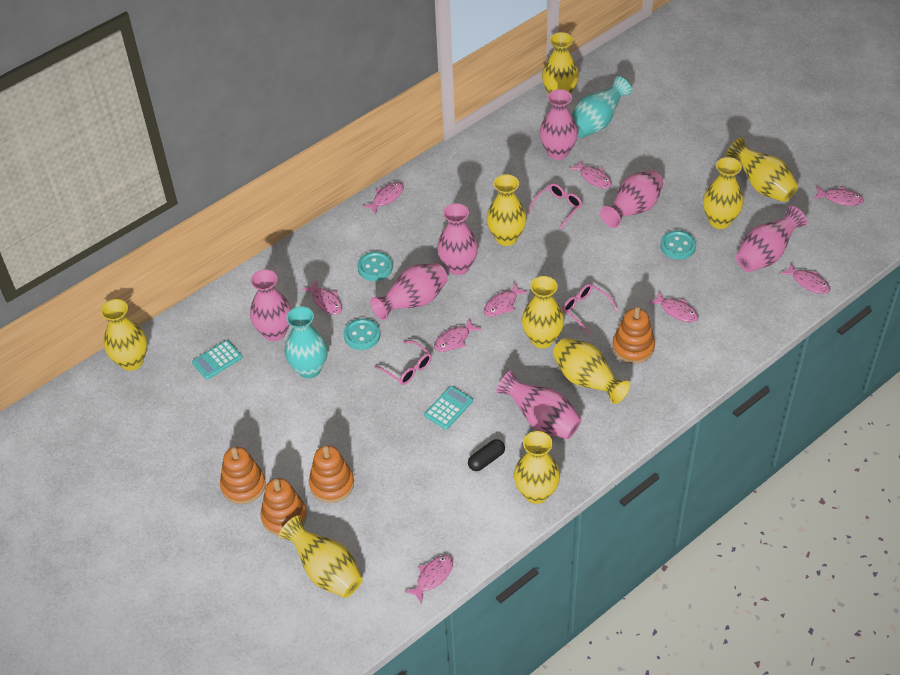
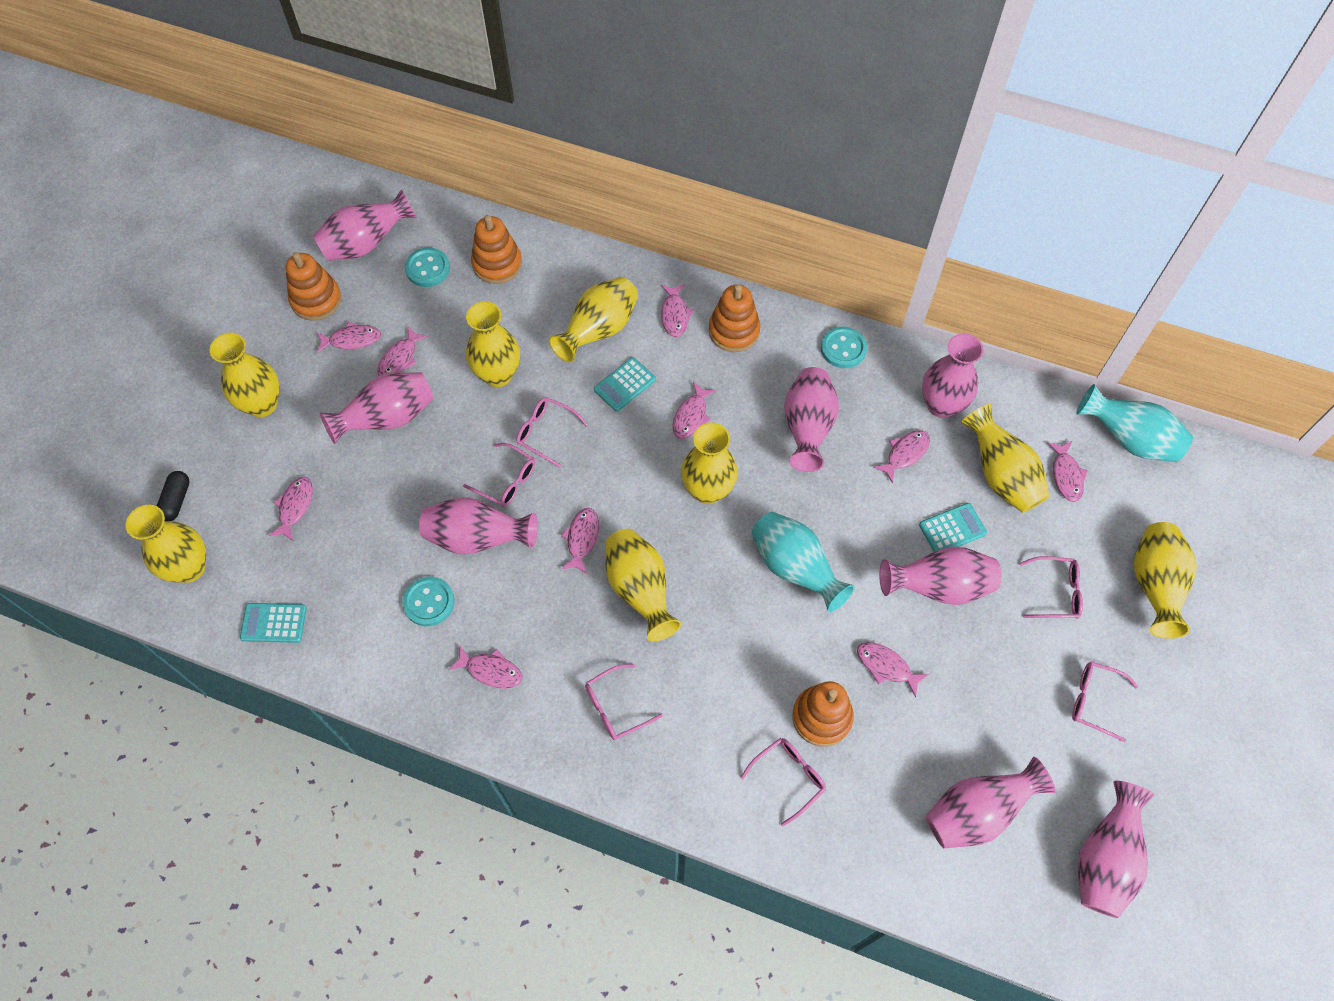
pink fish: 9 -> 10
pink glasses: 3 -> 6
pink vase: 7 -> 8
turquoise calculator: 2 -> 3
yellow vase: 9 -> 8

